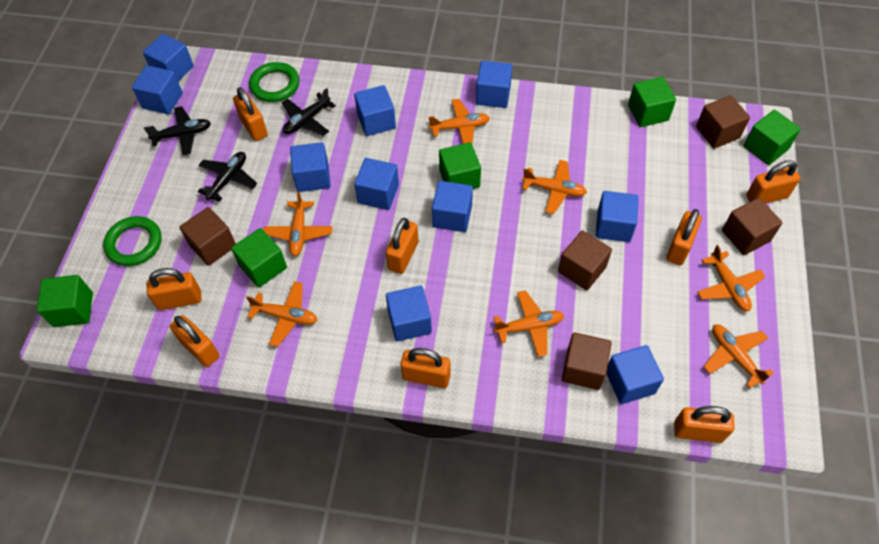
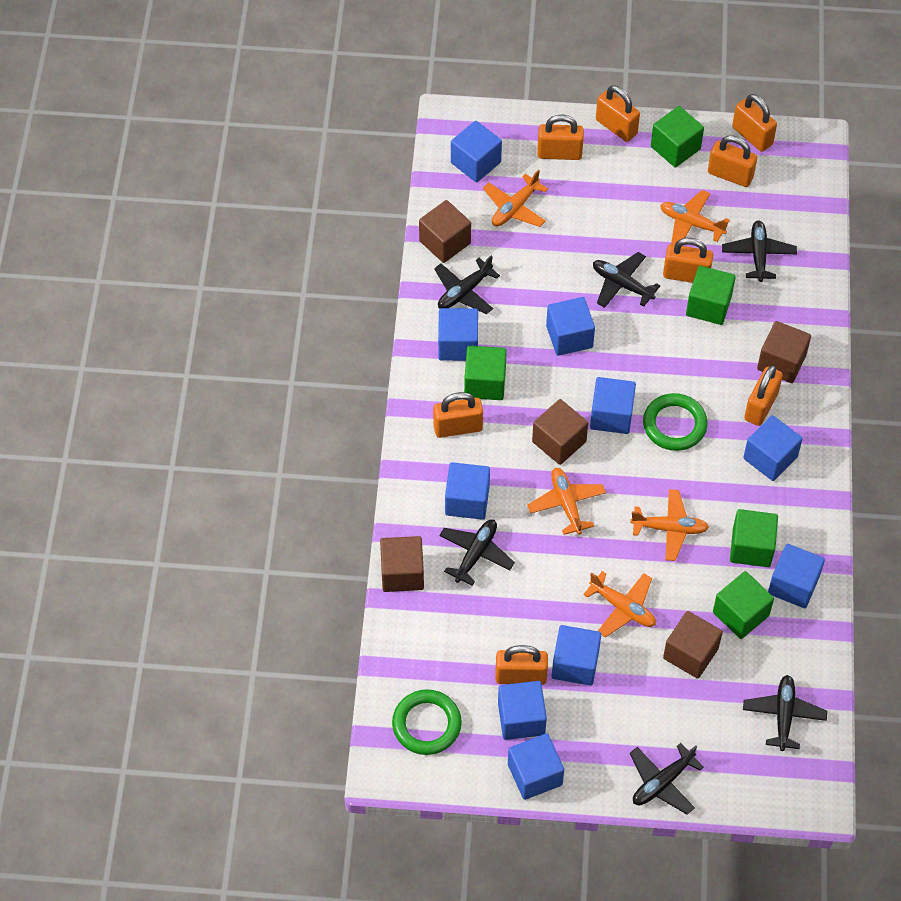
black plane: 3 -> 6
orange plane: 7 -> 5

